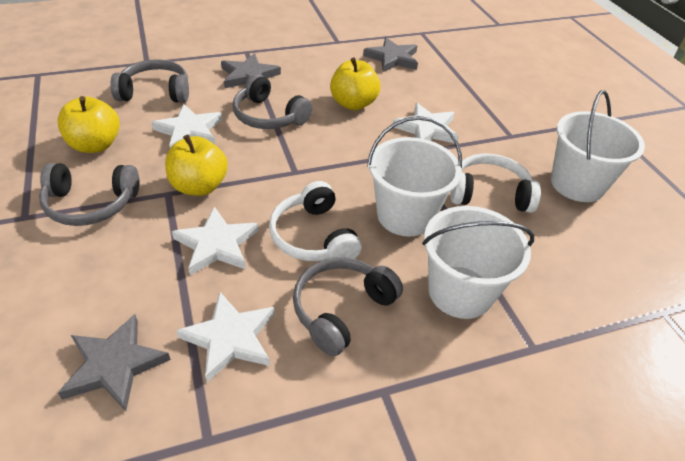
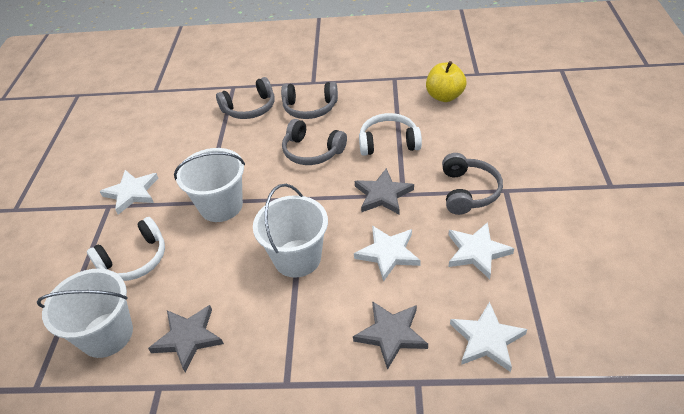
yellow apple: 3 -> 1

